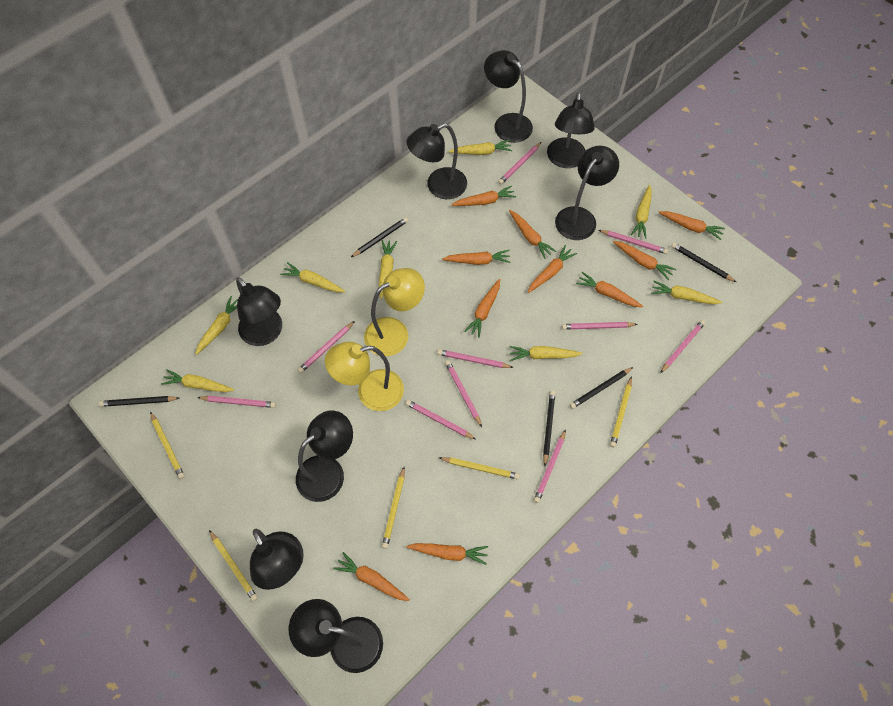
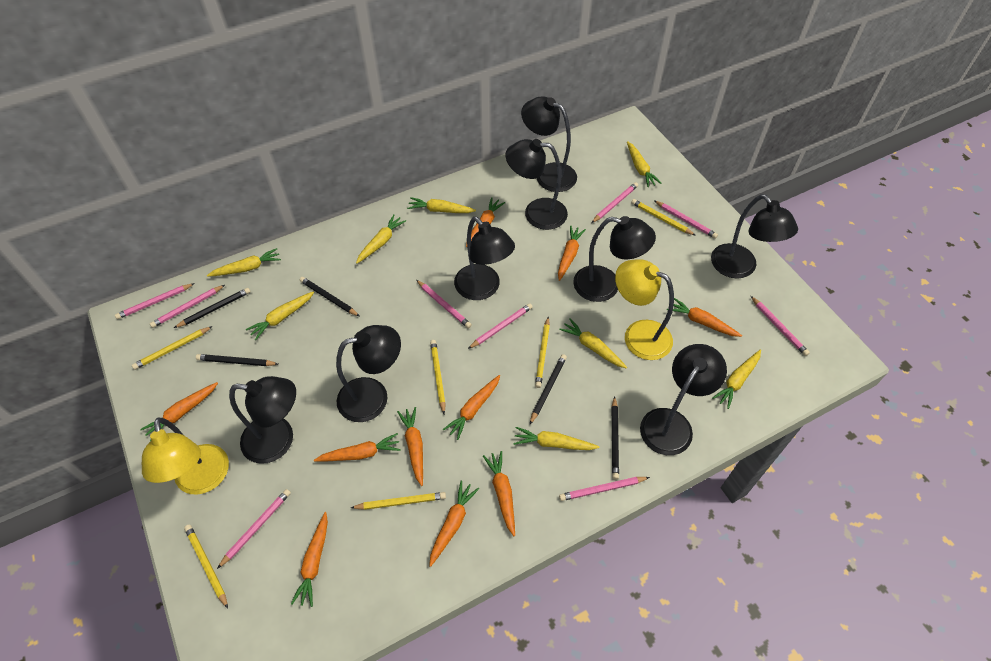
pink pencil: 10 -> 9
yellow pencil: 5 -> 6

